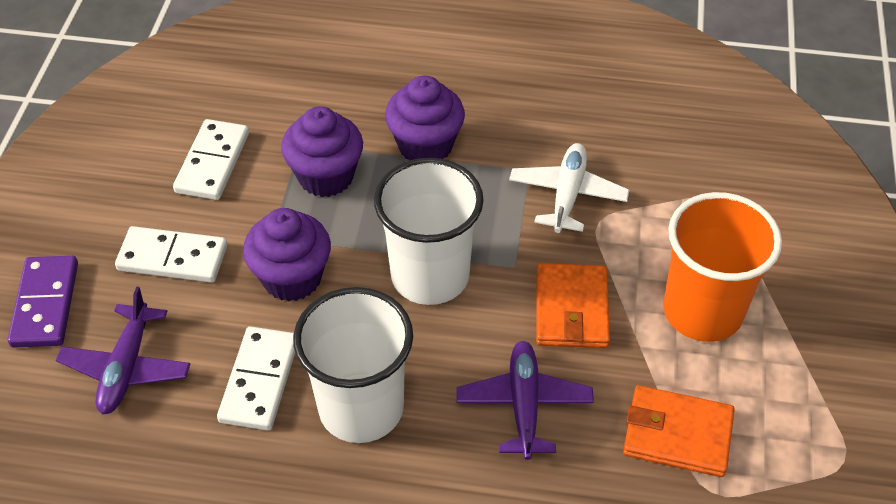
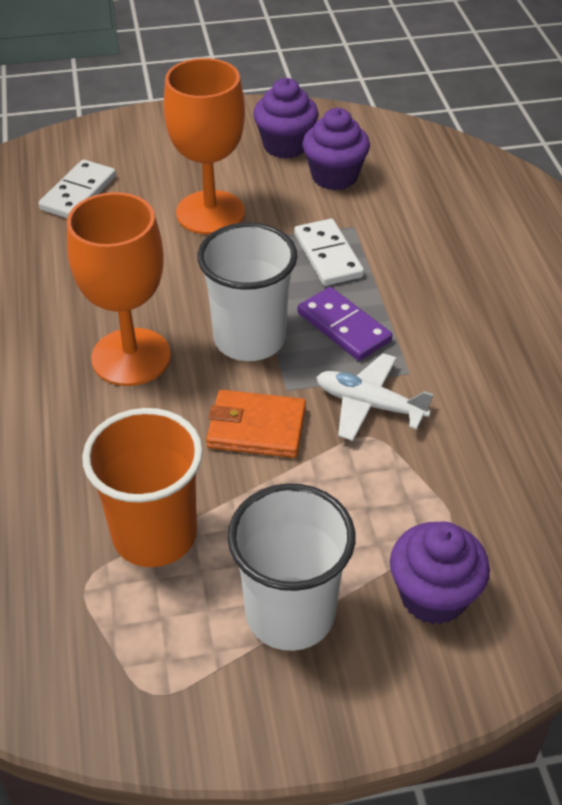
orange goblet: 0 -> 2
orange wallet: 2 -> 1
purple plane: 2 -> 0
white domino: 3 -> 2

